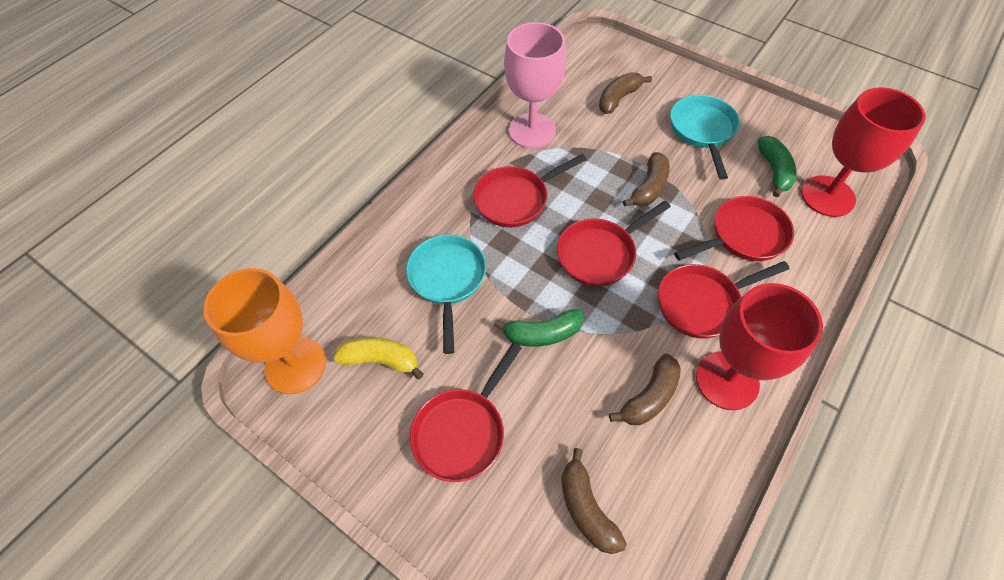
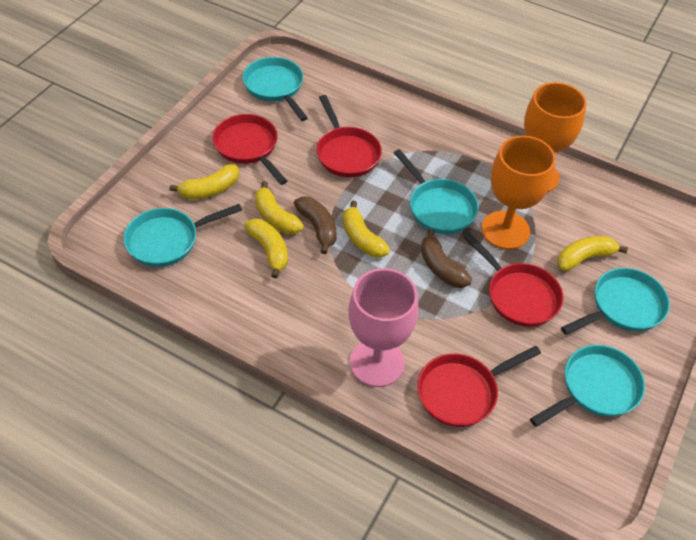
brown banana: 4 -> 2
green banana: 2 -> 0
orange goblet: 1 -> 2
red goblet: 2 -> 0
red pan: 5 -> 4
turquoise pan: 2 -> 5
yellow banana: 1 -> 5

